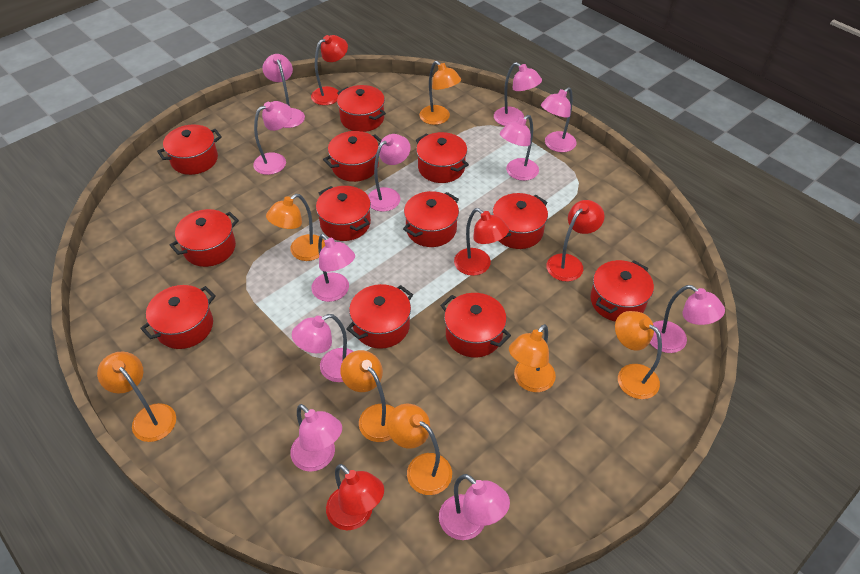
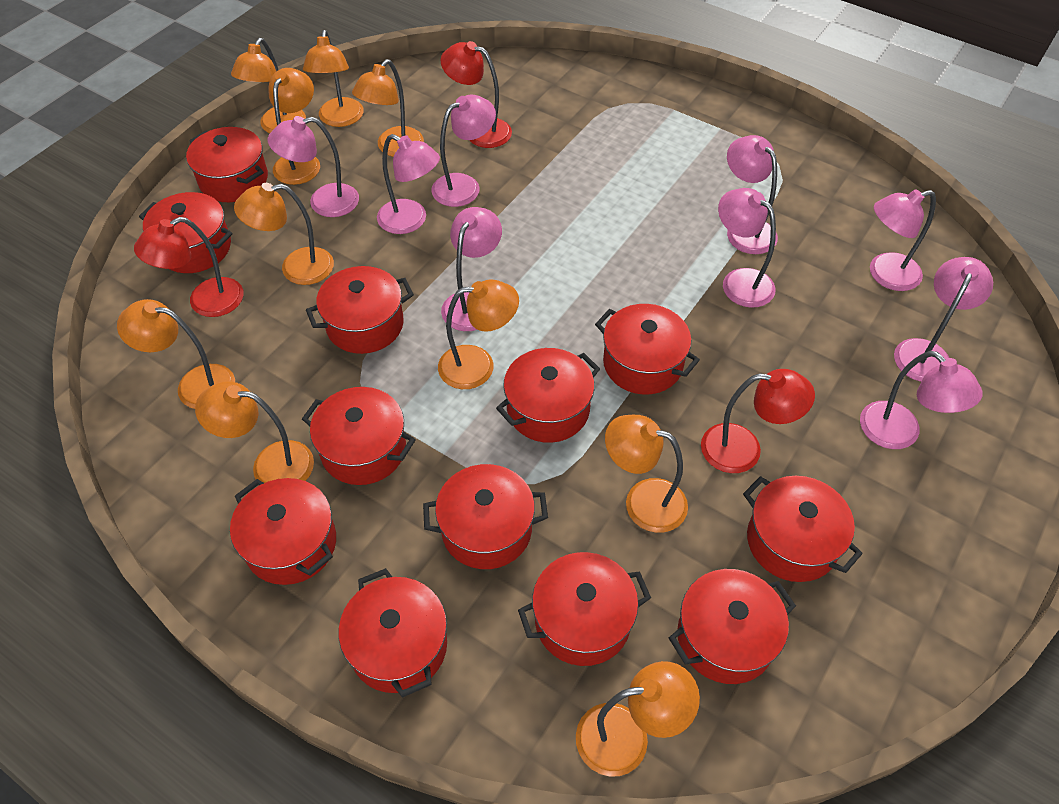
orange lamp: 7 -> 10
pink lamp: 11 -> 9
red lamp: 4 -> 3

